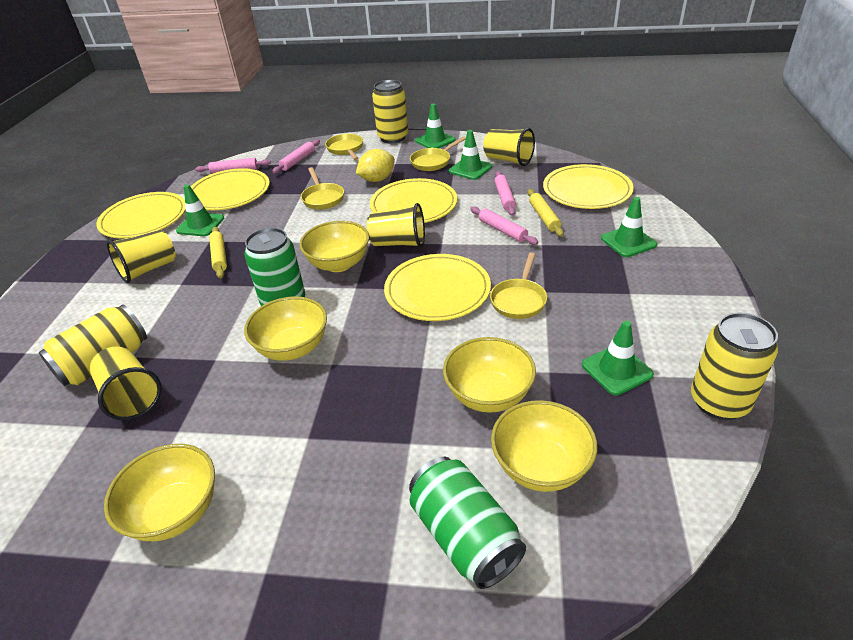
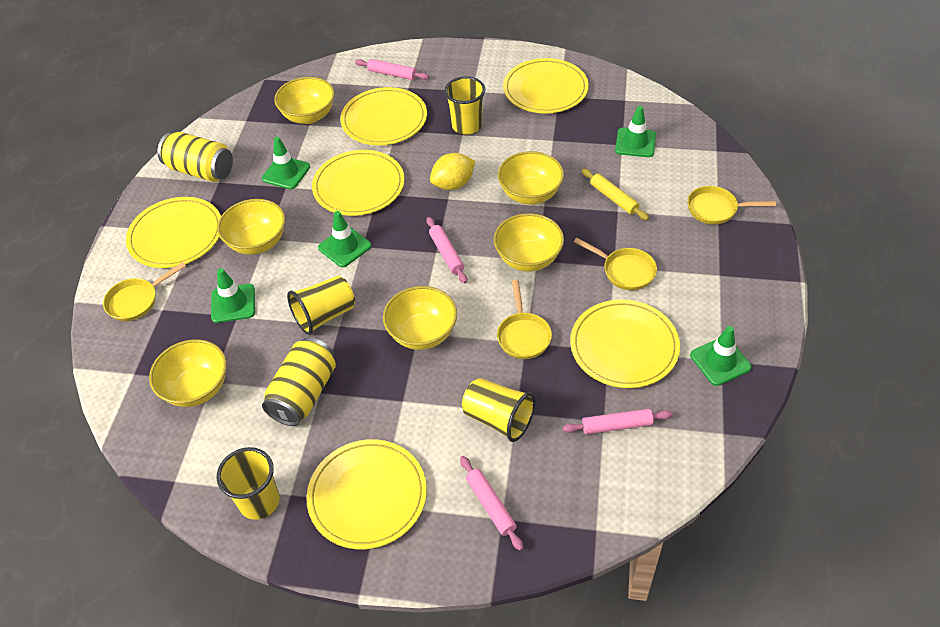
green can: 2 -> 0
yellow bowl: 5 -> 6
yellow can: 3 -> 2
yellow plate: 5 -> 6
yellow rolling pin: 2 -> 1

